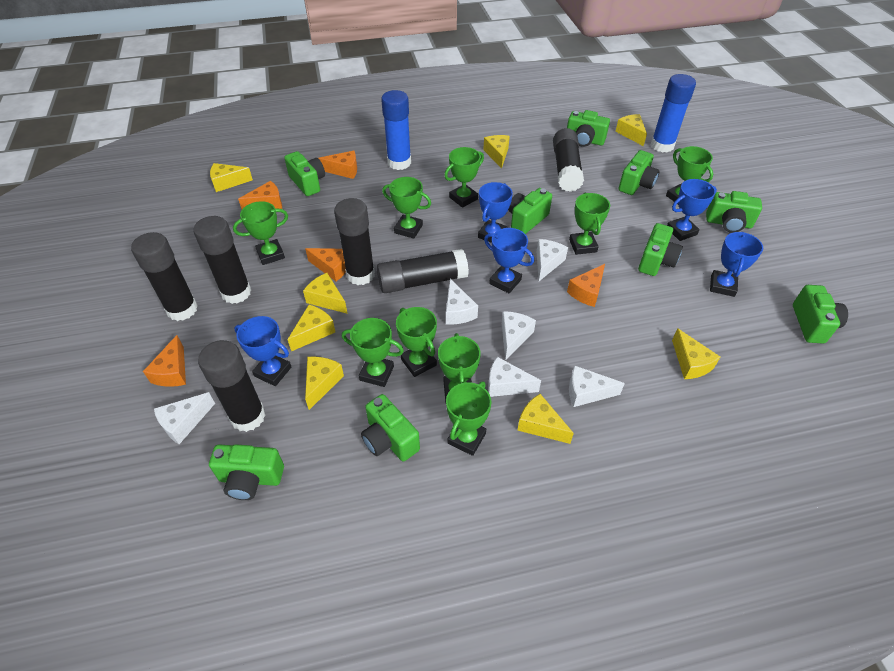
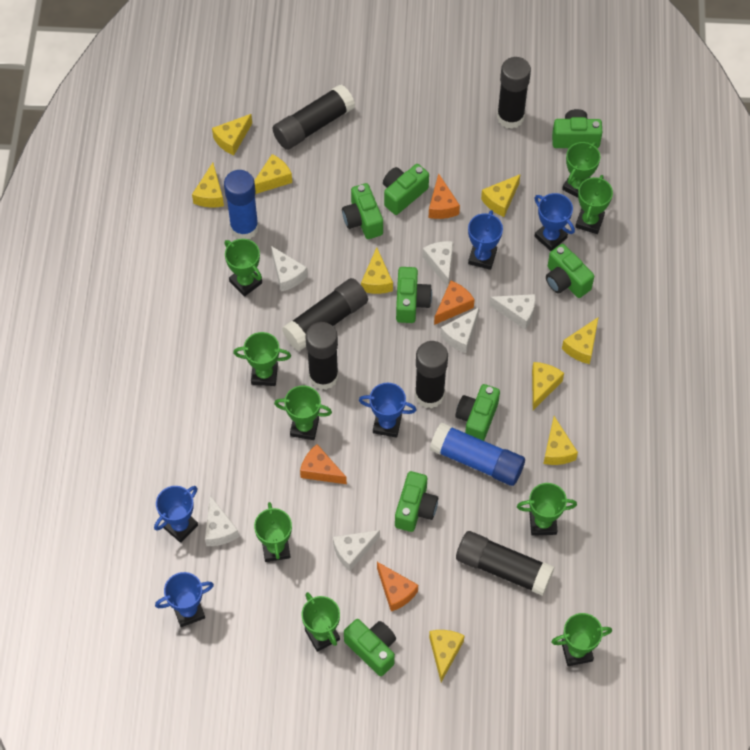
green camera: 9 -> 8
orange cheese: 5 -> 4
yellow cheese: 8 -> 9

